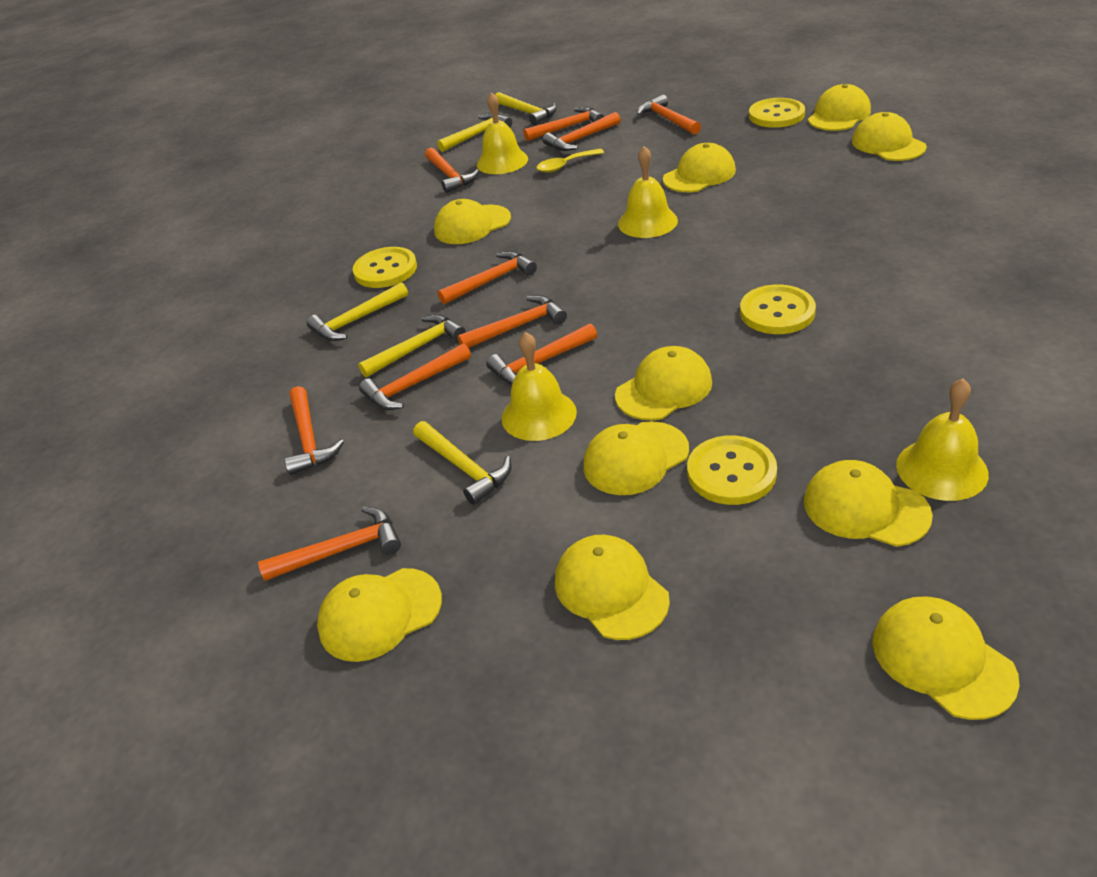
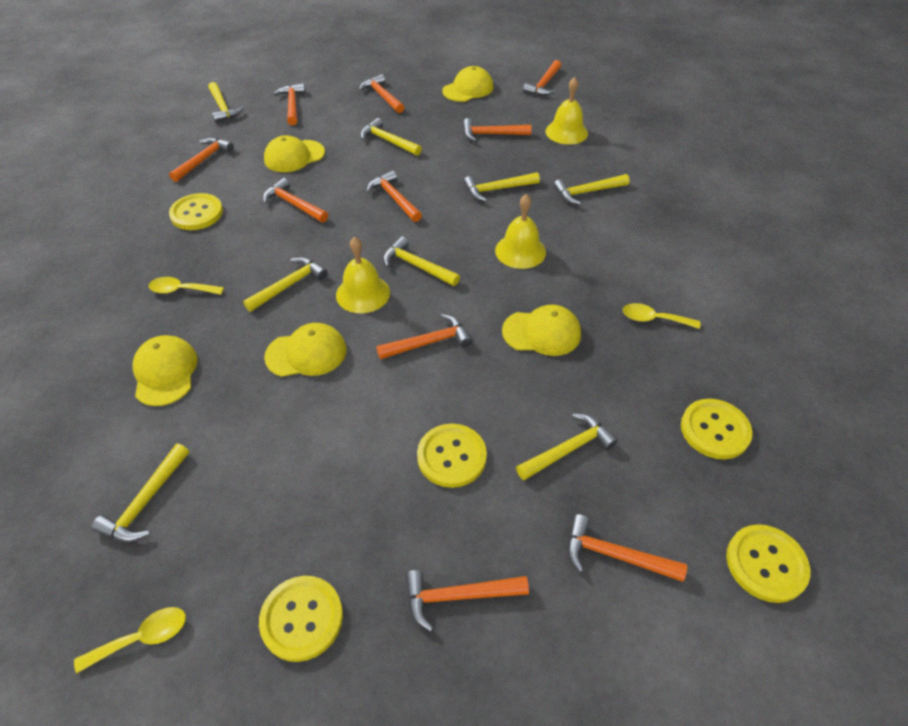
yellow bell: 4 -> 3
yellow button: 4 -> 5
yellow cap: 10 -> 5
yellow hammer: 5 -> 8
yellow spoon: 1 -> 3

